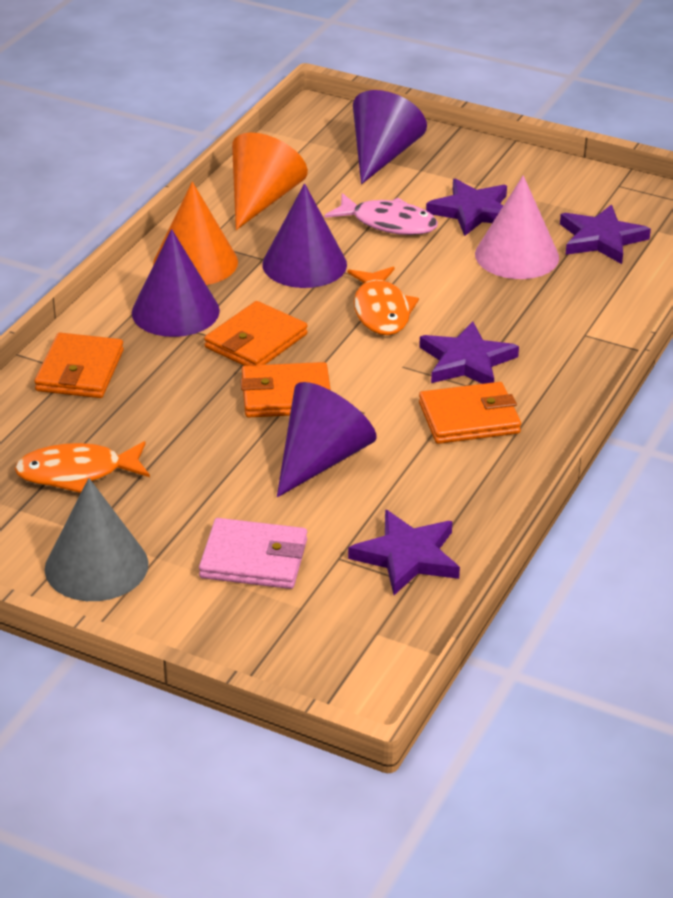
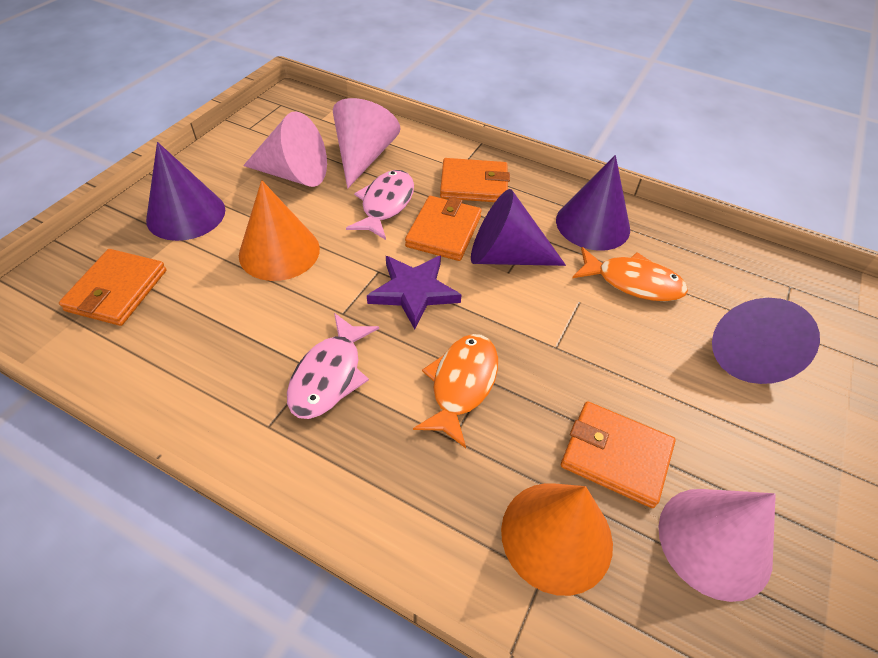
grey cone: 1 -> 0
pink cone: 1 -> 3
pink fish: 1 -> 2
pink wallet: 1 -> 0
purple star: 4 -> 1

